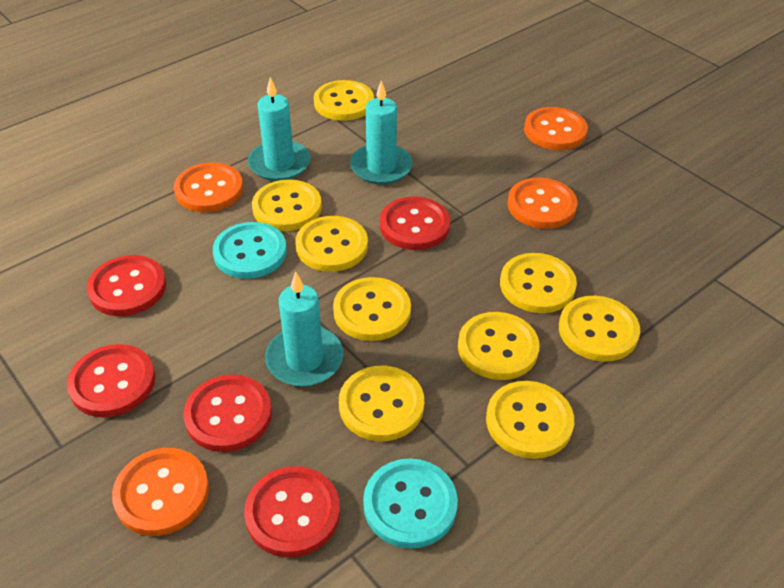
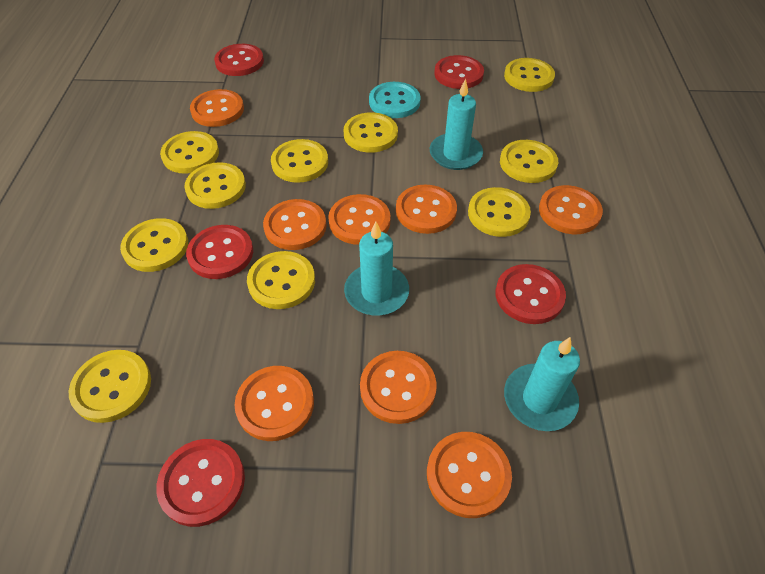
orange button: 4 -> 8
turquoise button: 2 -> 1
yellow button: 9 -> 10

